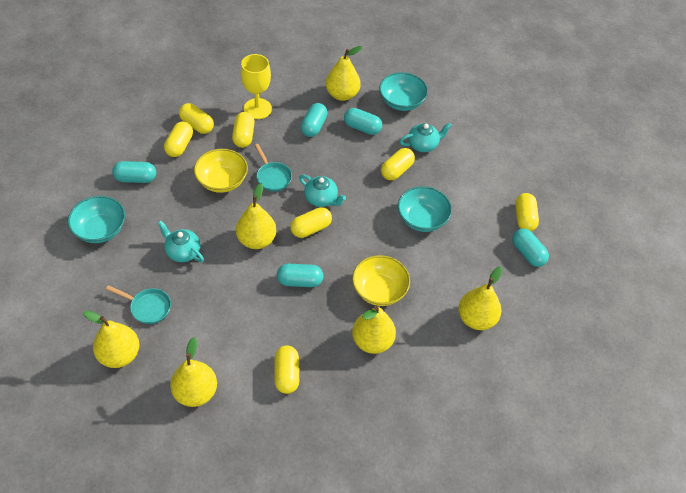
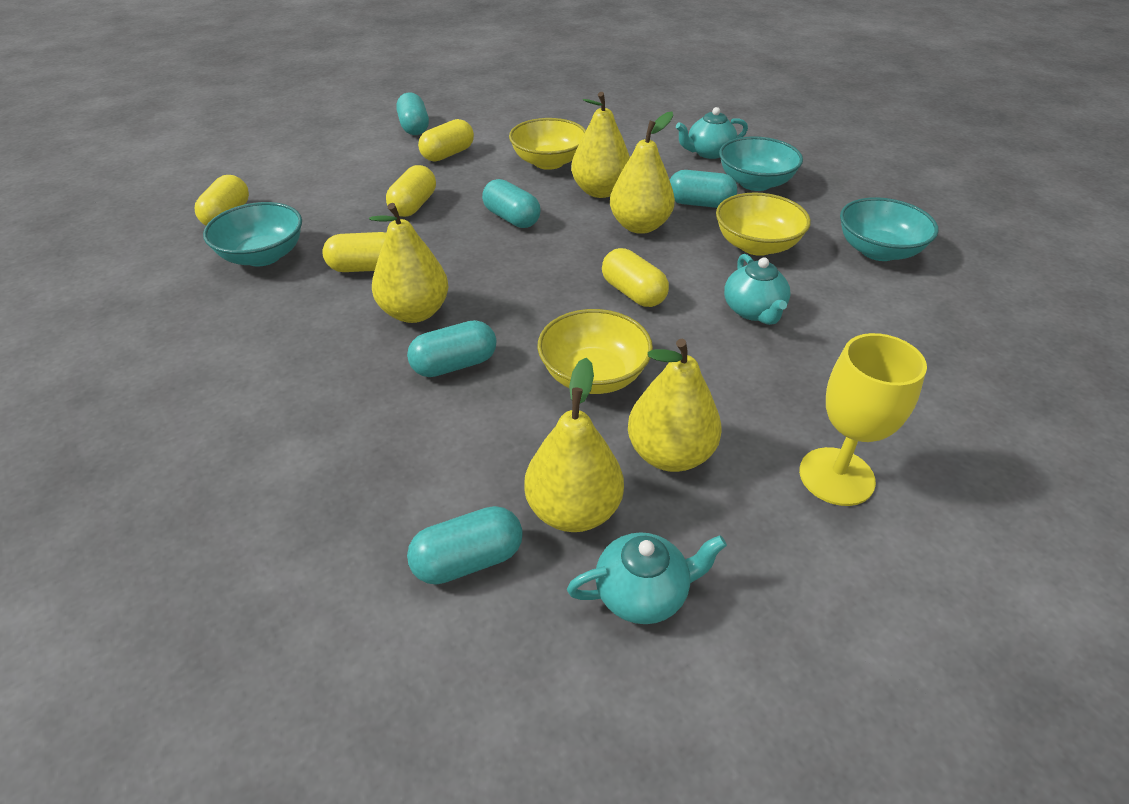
turquoise pan: 2 -> 0
yellow bowl: 2 -> 3
yellow capsule: 7 -> 5
yellow pear: 6 -> 5

